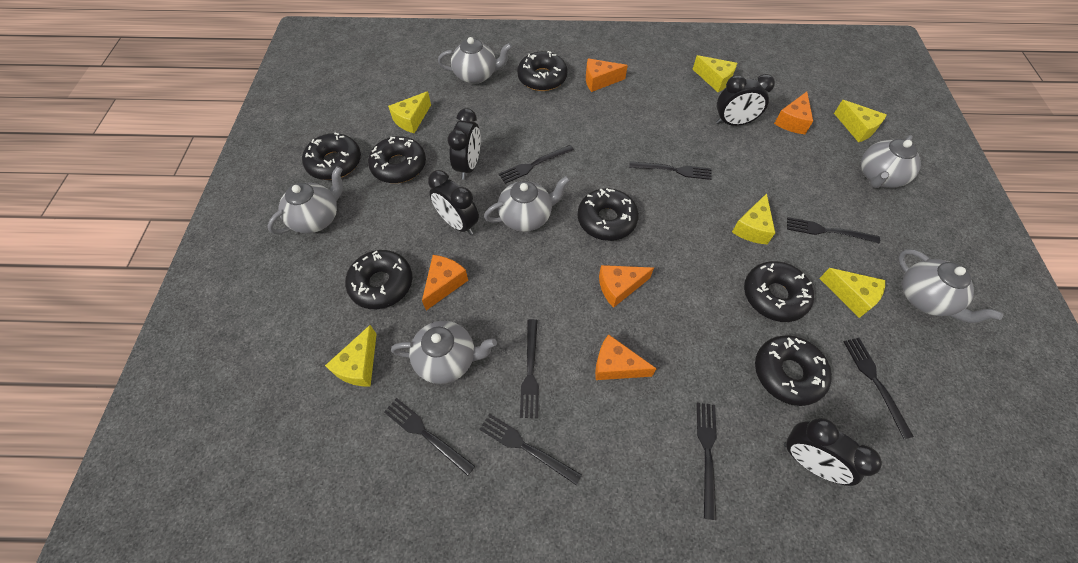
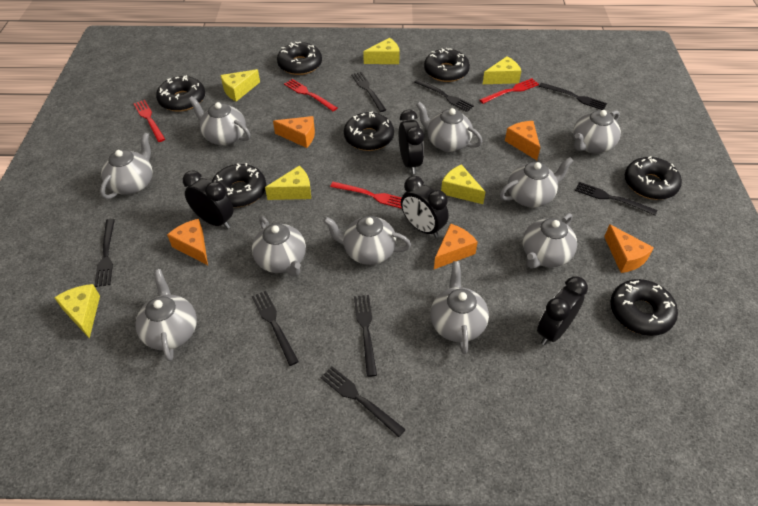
grey teapot: 6 -> 10
red fork: 0 -> 4

